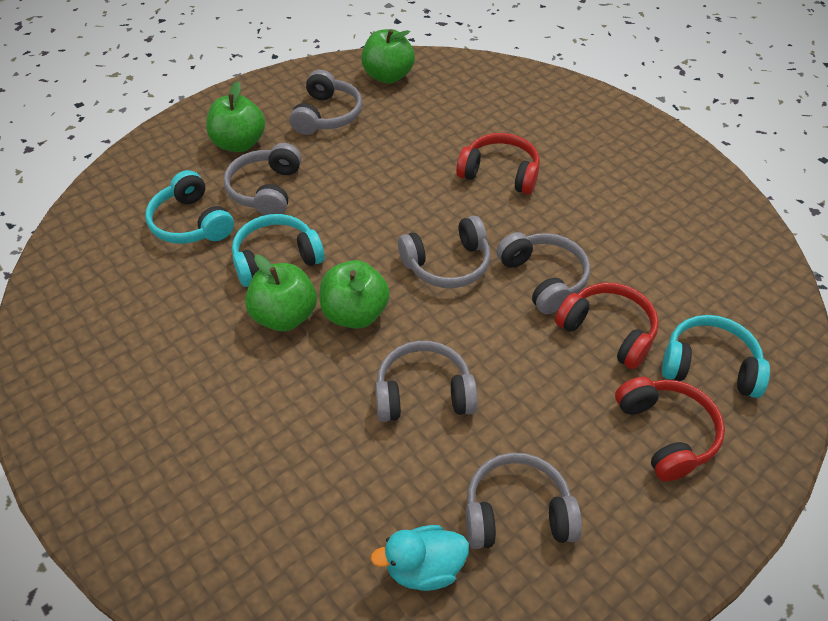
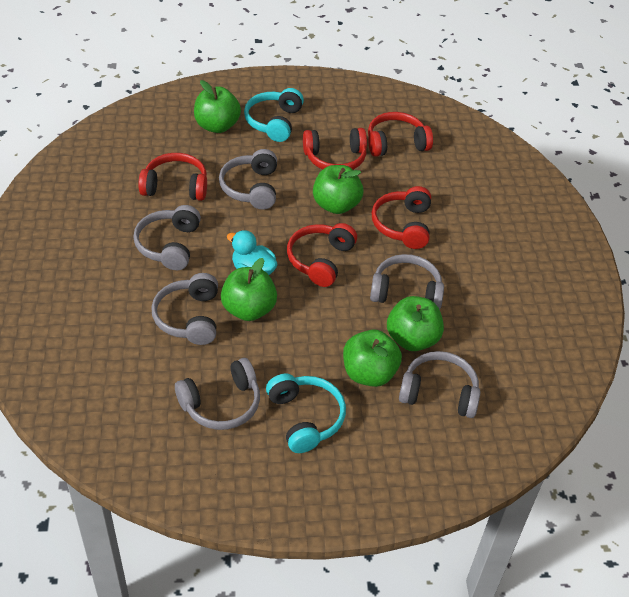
green apple: 4 -> 5
red headphones: 3 -> 5
turquoise headphones: 3 -> 2

